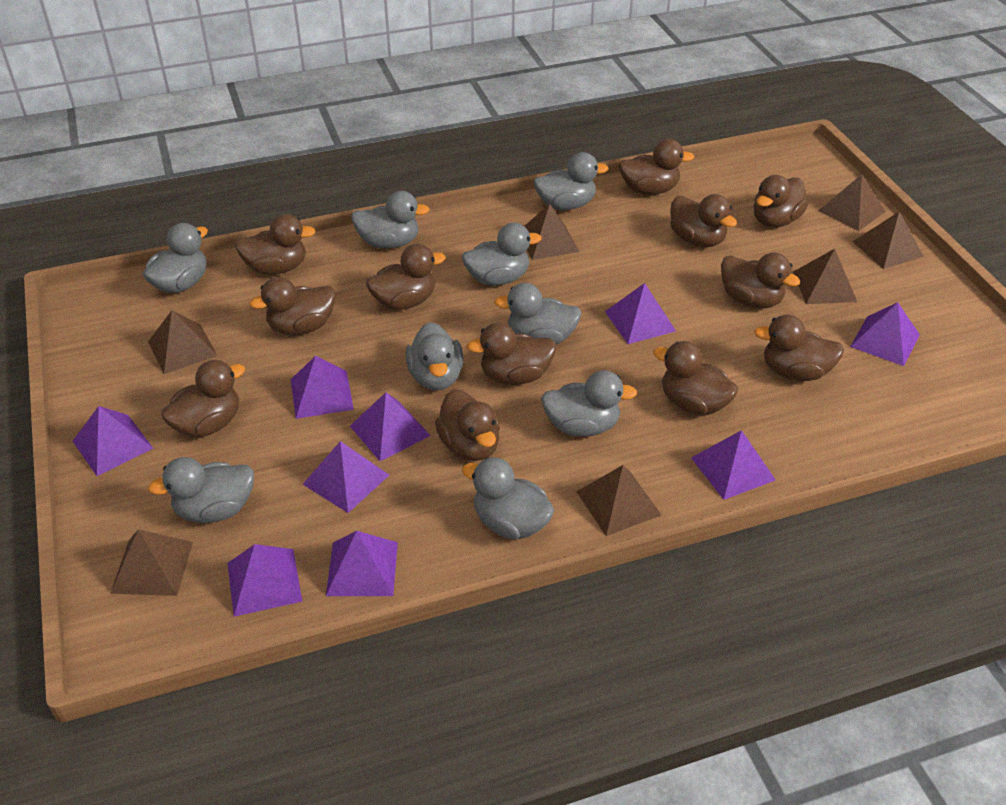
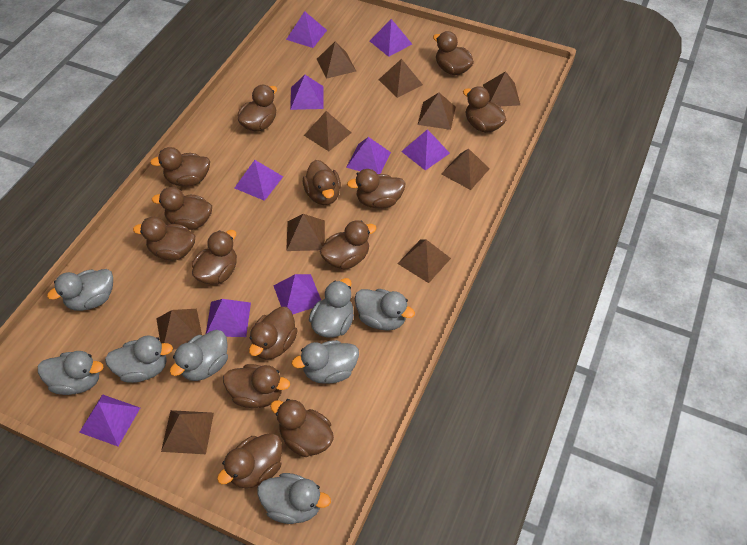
brown duck: 12 -> 14
brown pyramid: 7 -> 10
grey duck: 9 -> 8

